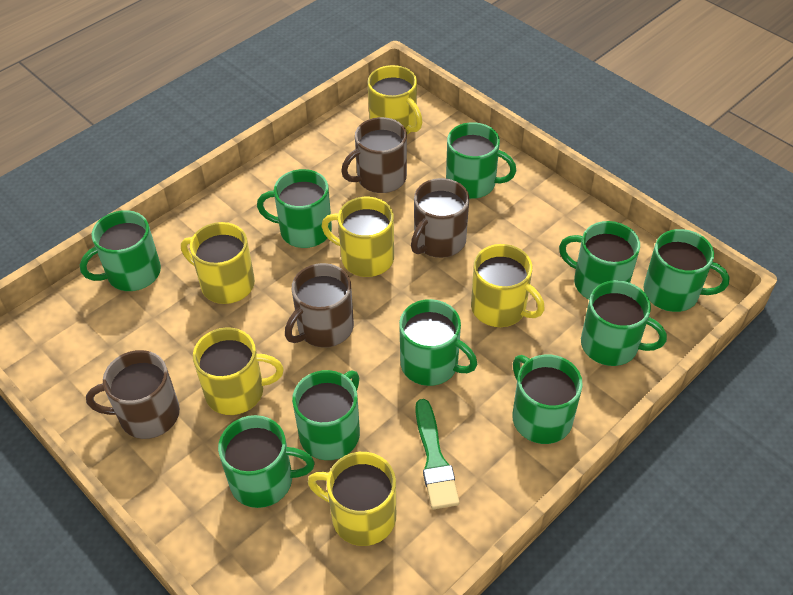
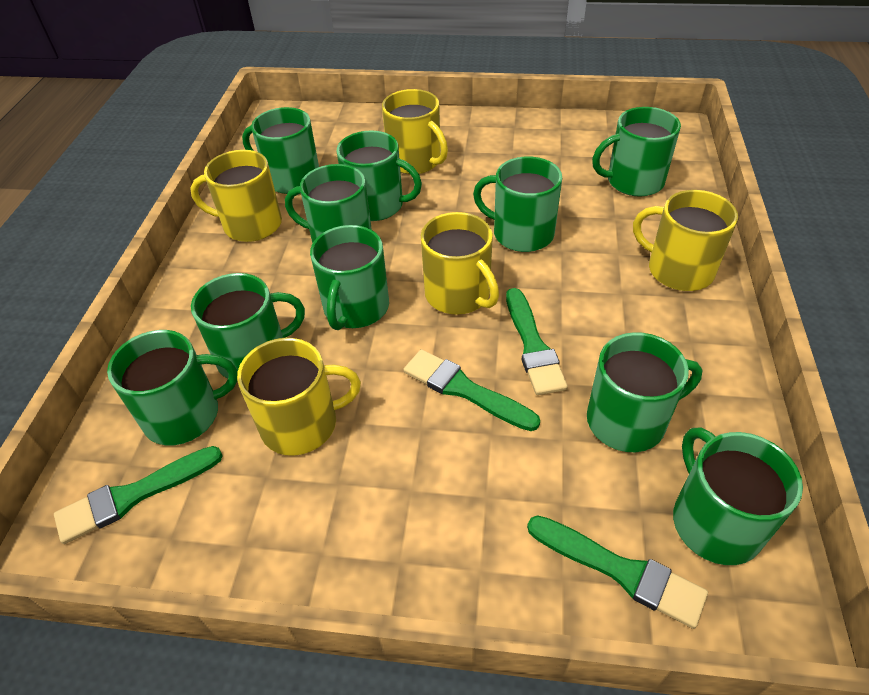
brown mug: 4 -> 0
green brush: 1 -> 4
yellow mug: 6 -> 5

